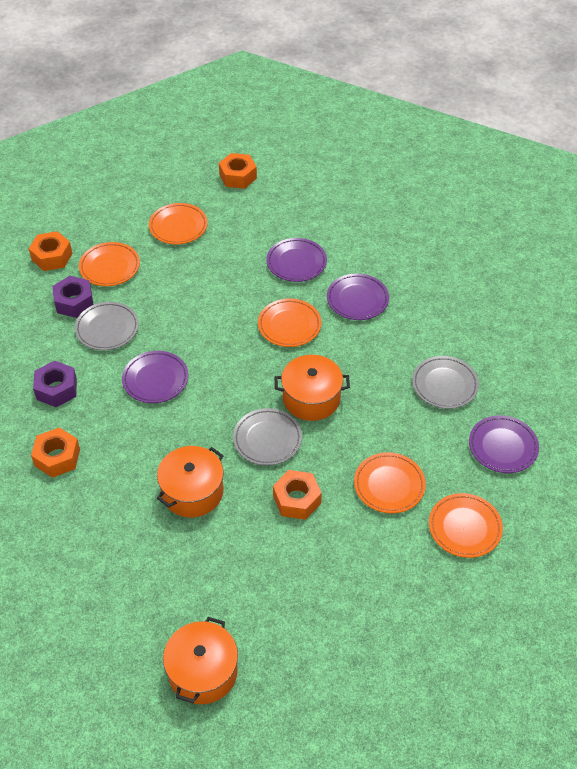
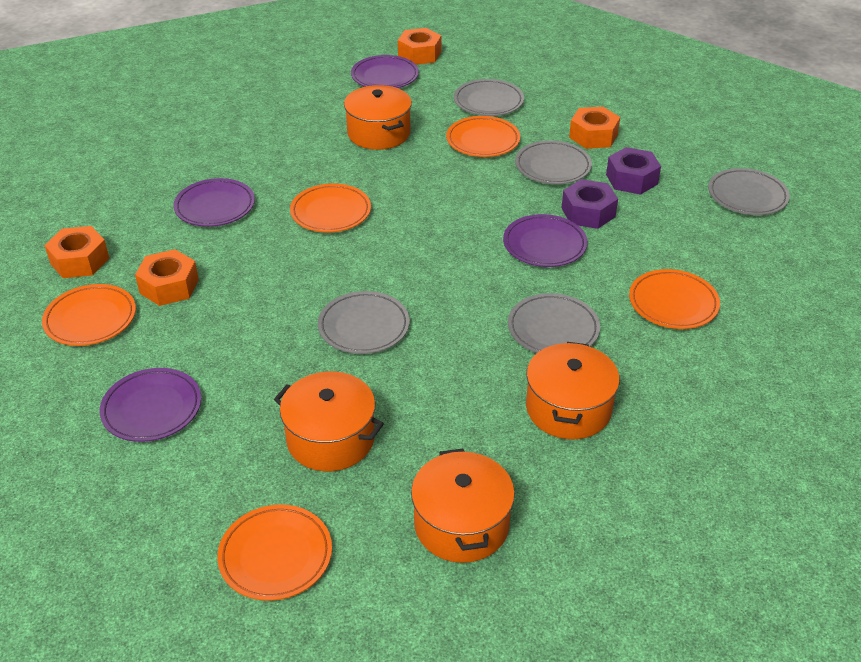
grey plate: 3 -> 5
orange pot: 3 -> 4

